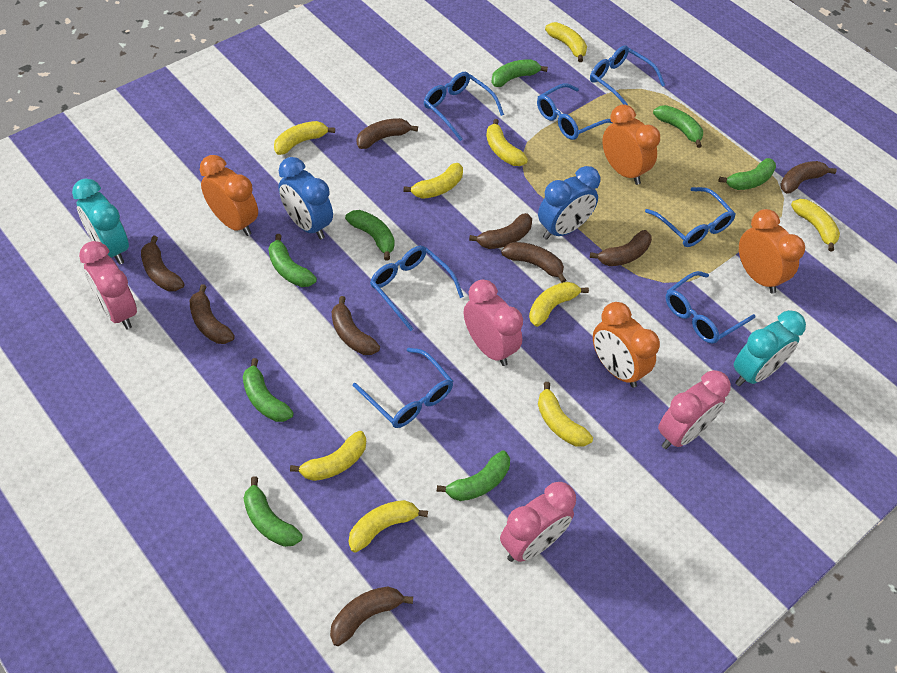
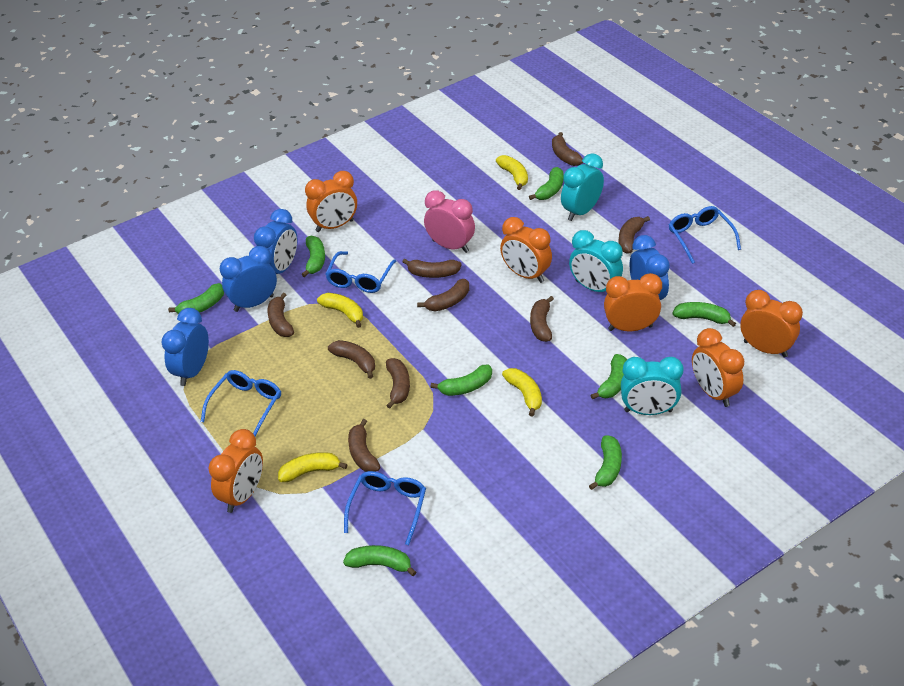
blue clock: 2 -> 4
blue glasses: 7 -> 4
orange clock: 4 -> 6
pink clock: 4 -> 1
turquoise clock: 2 -> 3
yellow banana: 9 -> 4

